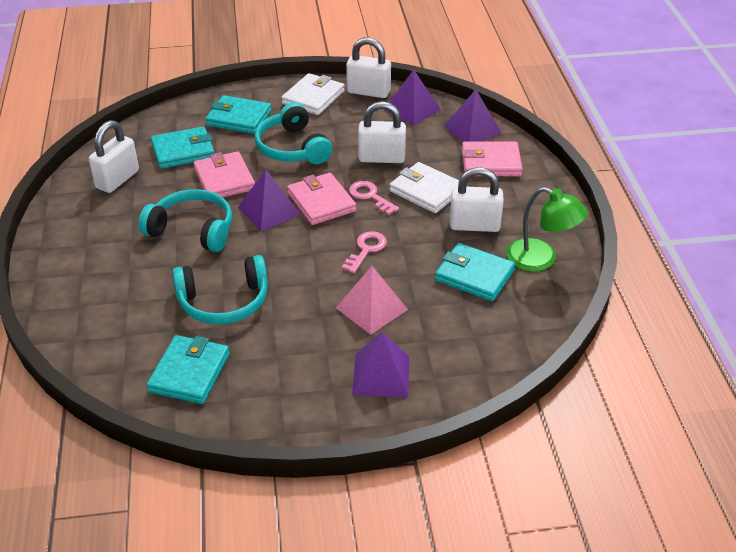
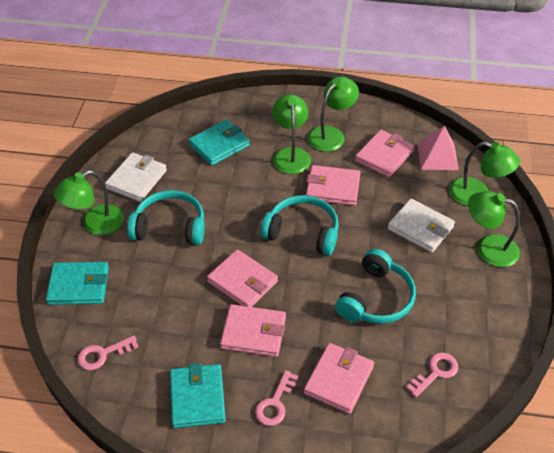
green lamp: 1 -> 5
pink key: 2 -> 3
pink wallet: 3 -> 5
purple pyramid: 4 -> 0
turquoise wallet: 4 -> 3
white padlock: 4 -> 0

